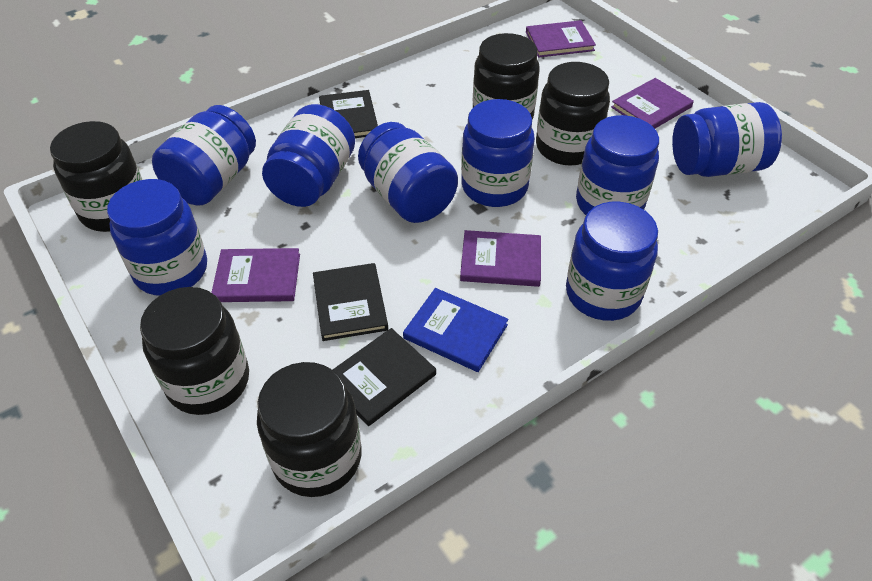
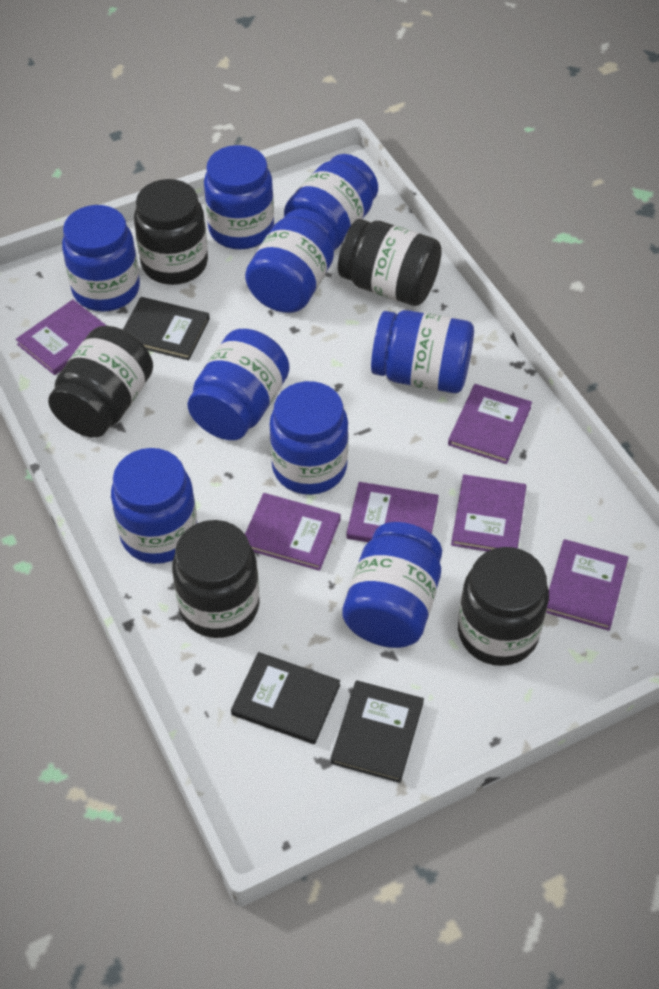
blue book: 1 -> 0
blue jar: 8 -> 9
purple book: 4 -> 6

